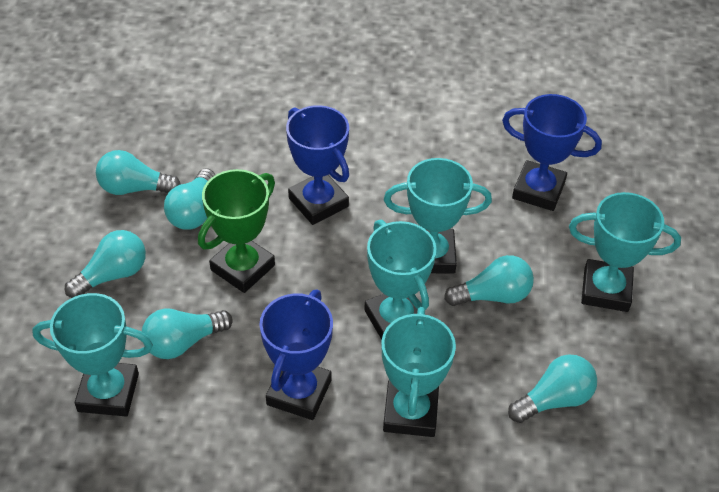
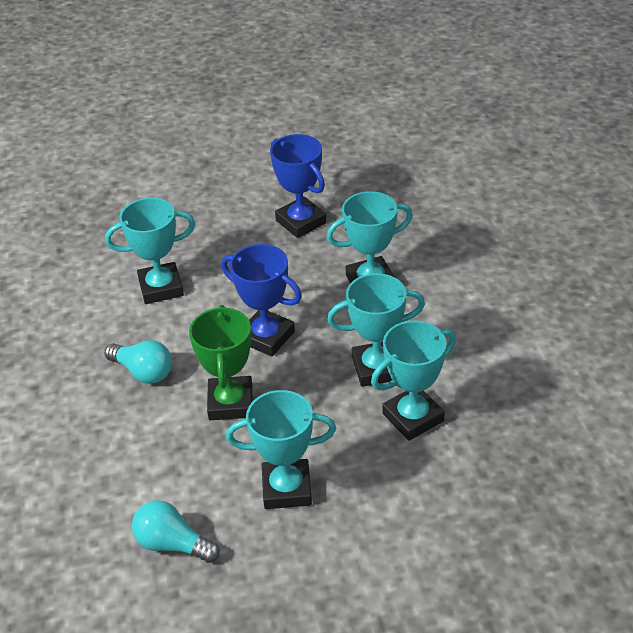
blue trophy: 3 -> 2
turquoise light bulb: 6 -> 2

